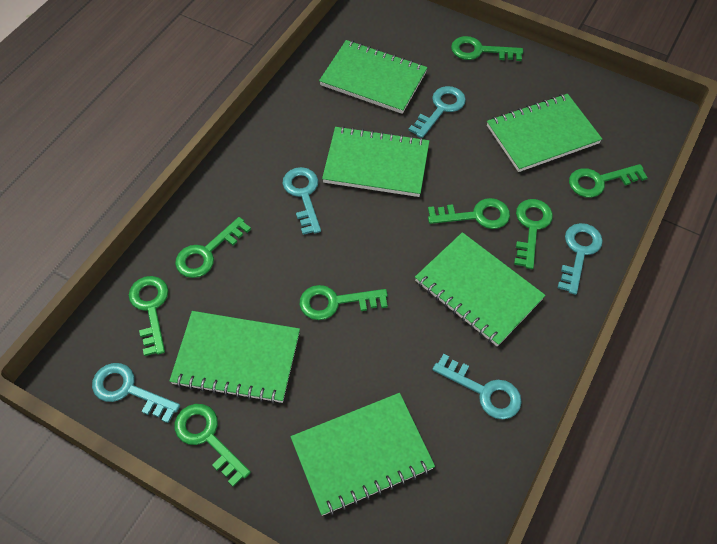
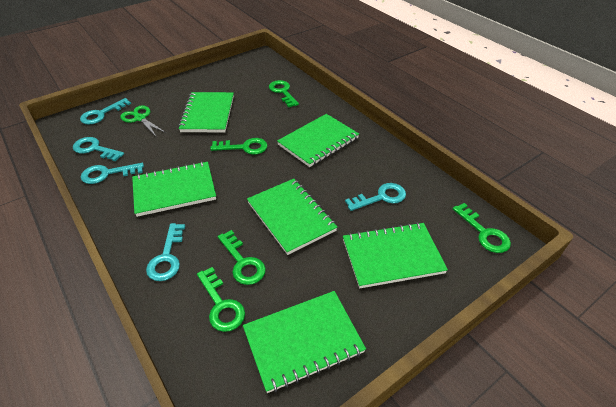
green key: 8 -> 5
green scissors: 0 -> 1

